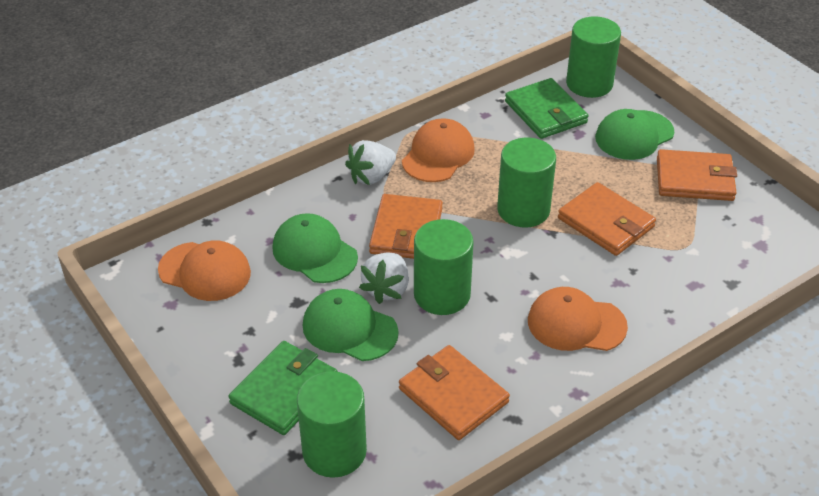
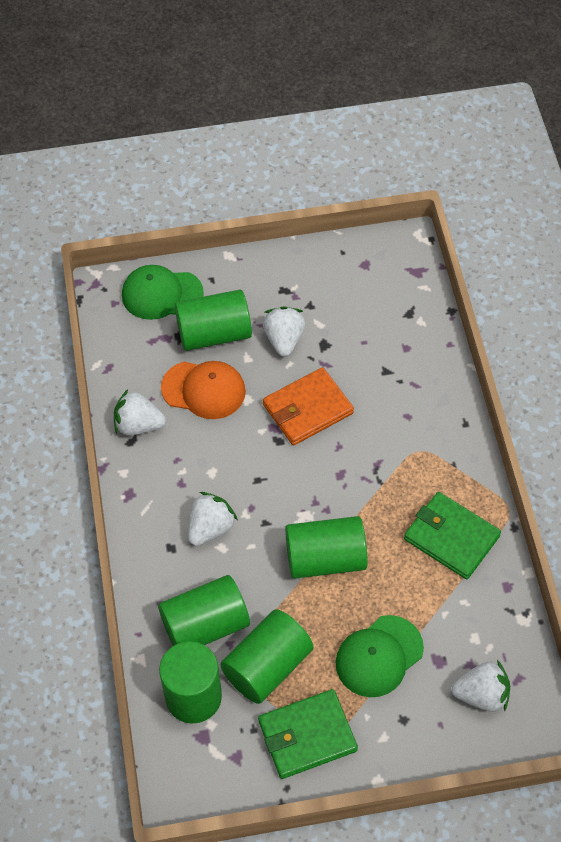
green cap: 3 -> 2
green cylinder: 4 -> 5
orange cap: 3 -> 1
orange wallet: 4 -> 1
white strawberry: 2 -> 4

